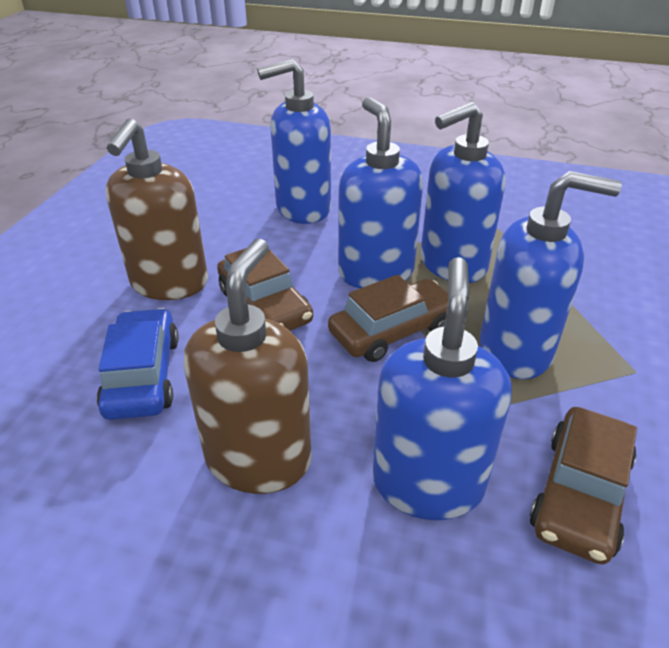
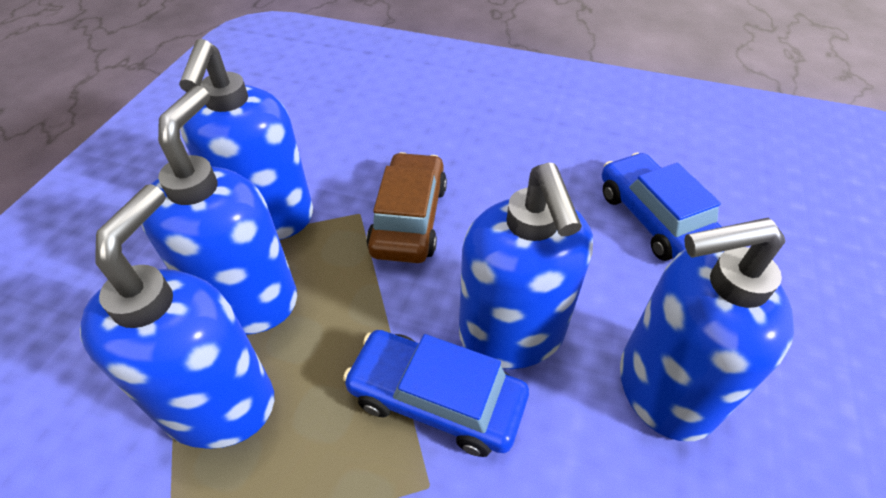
blue car: 1 -> 2
brown car: 3 -> 1
brown soap dispenser: 2 -> 0

